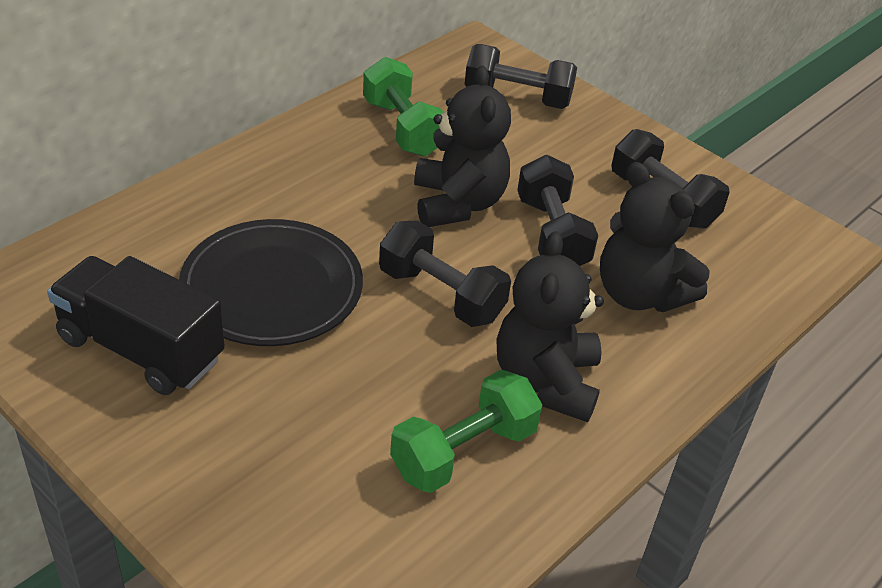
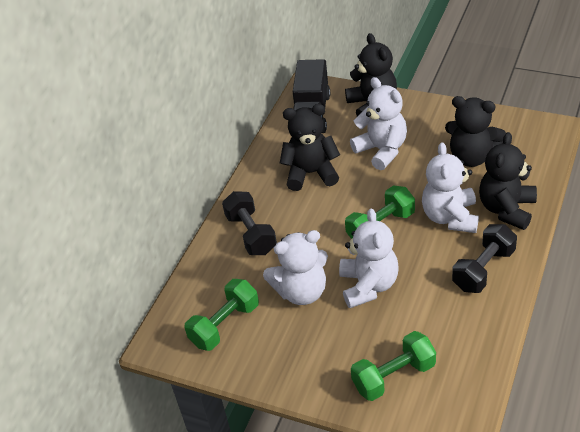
black dumbbell: 4 -> 2
black plate: 1 -> 0
black teddy bear: 3 -> 4
green dumbbell: 2 -> 3
white teddy bear: 0 -> 4

